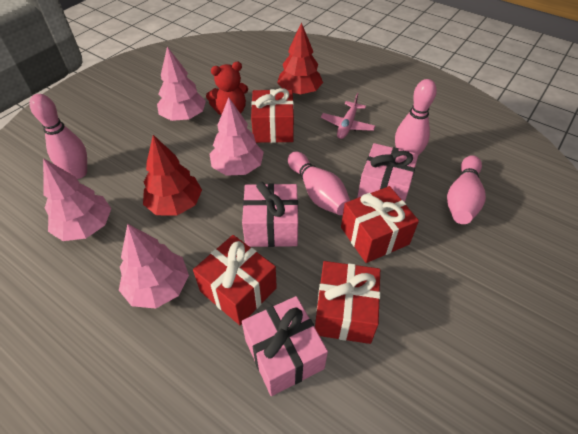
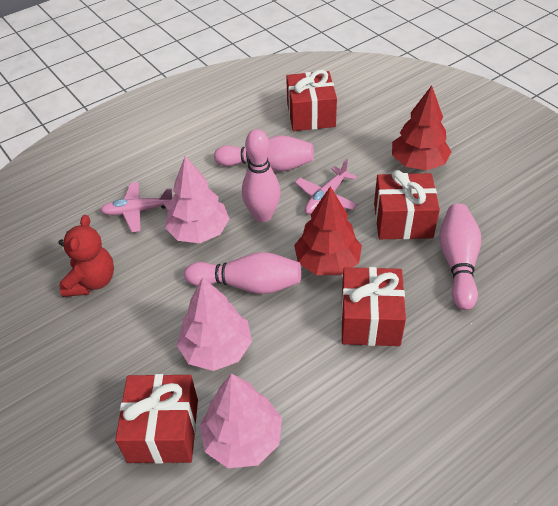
pink gift: 3 -> 0
pink plane: 1 -> 2
pink tree: 4 -> 3

